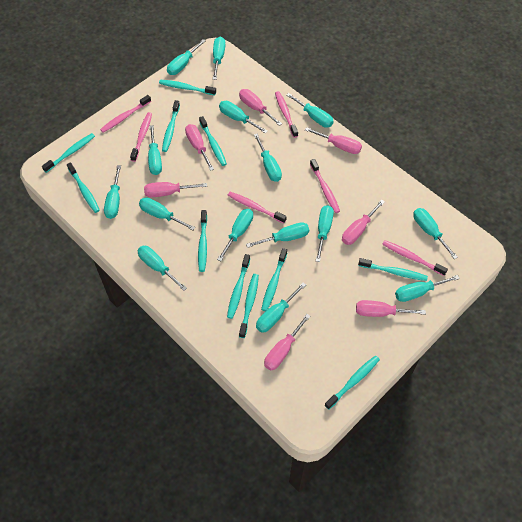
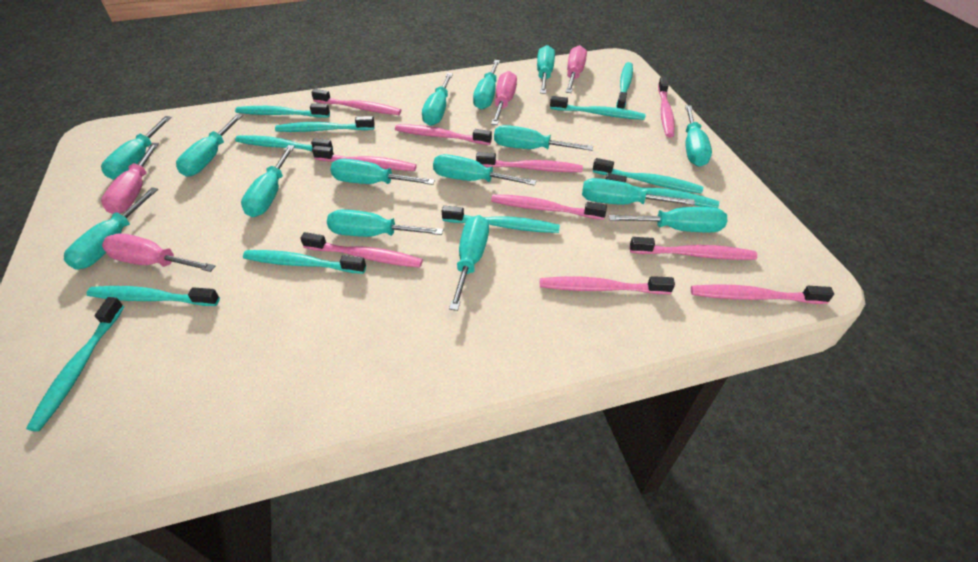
pink screwdriver: 7 -> 4
pink toothbrush: 6 -> 10

